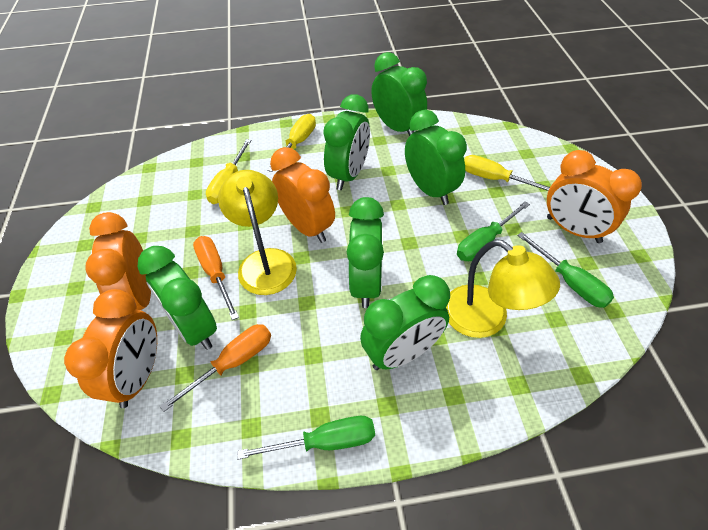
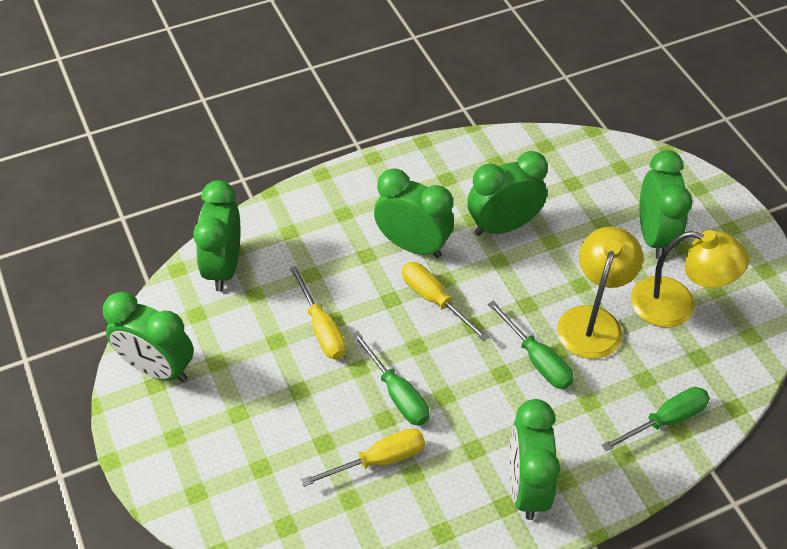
orange clock: 4 -> 0
orange screwdriver: 2 -> 0

